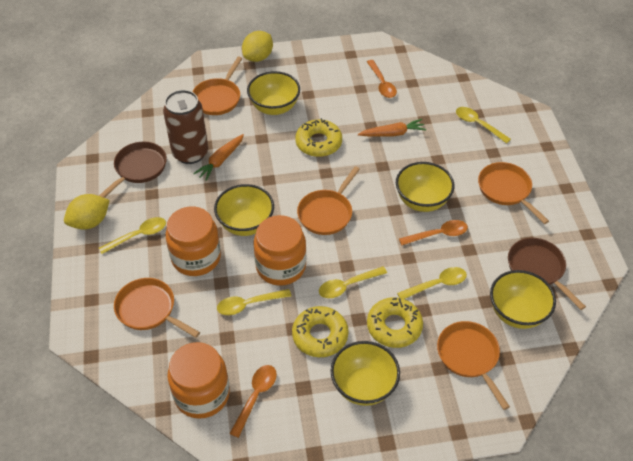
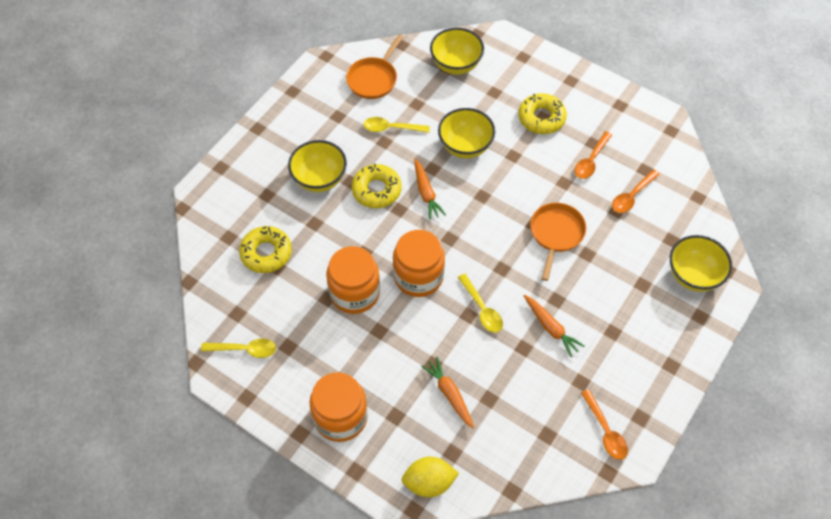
brown can: 1 -> 0
brown pan: 2 -> 0
orange carrot: 2 -> 3
orange pan: 5 -> 2
yellow bowl: 5 -> 4
yellow lemon: 2 -> 1
yellow spoon: 5 -> 3

